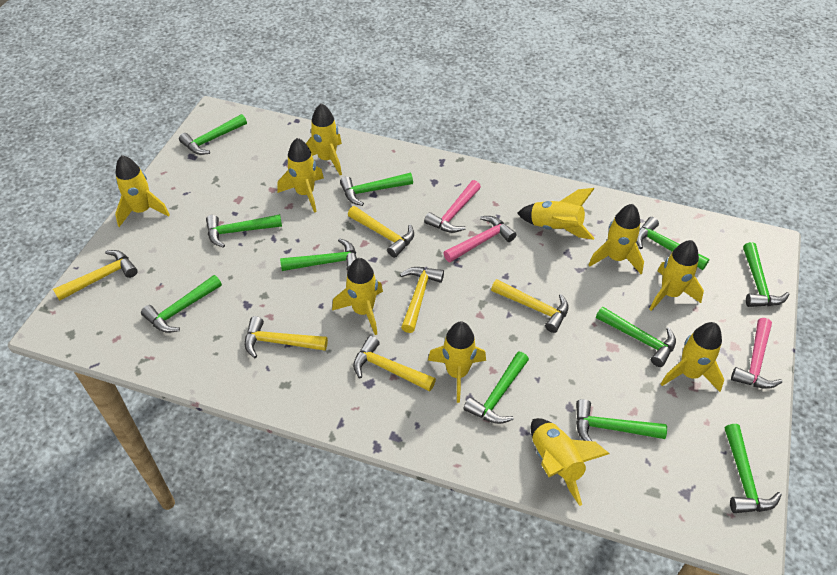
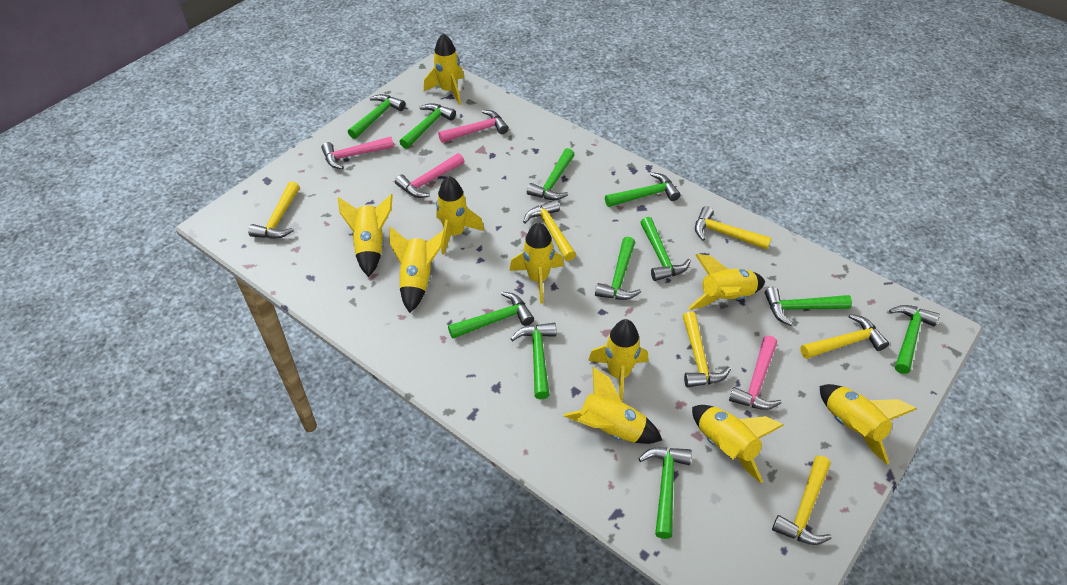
pink hammer: 3 -> 4

